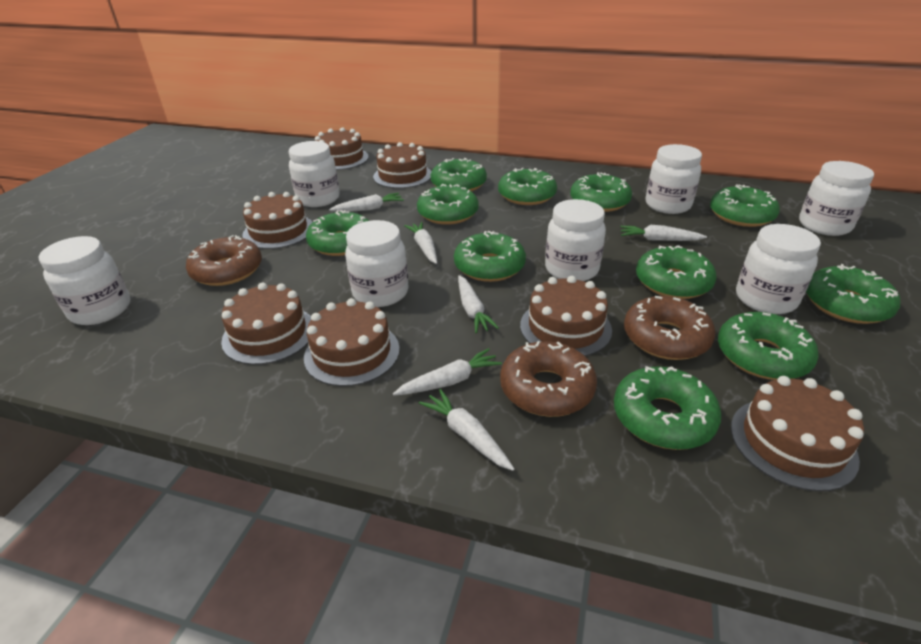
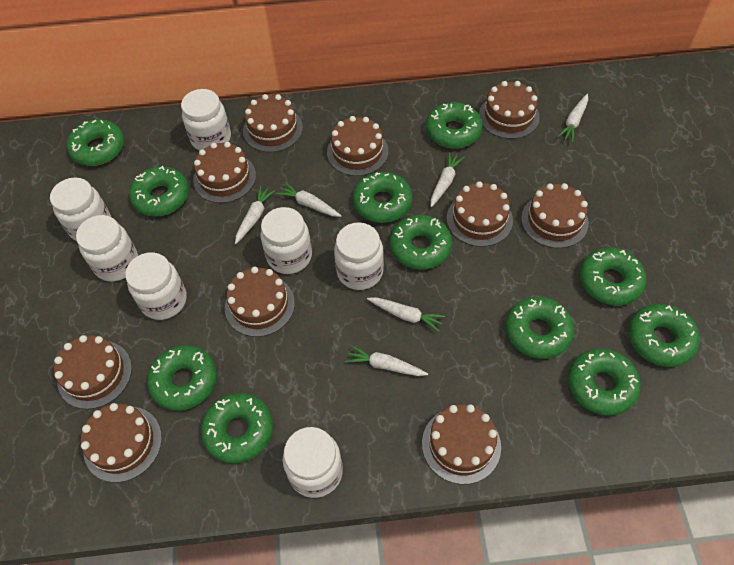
brown cake: 7 -> 10
brown donut: 3 -> 0

